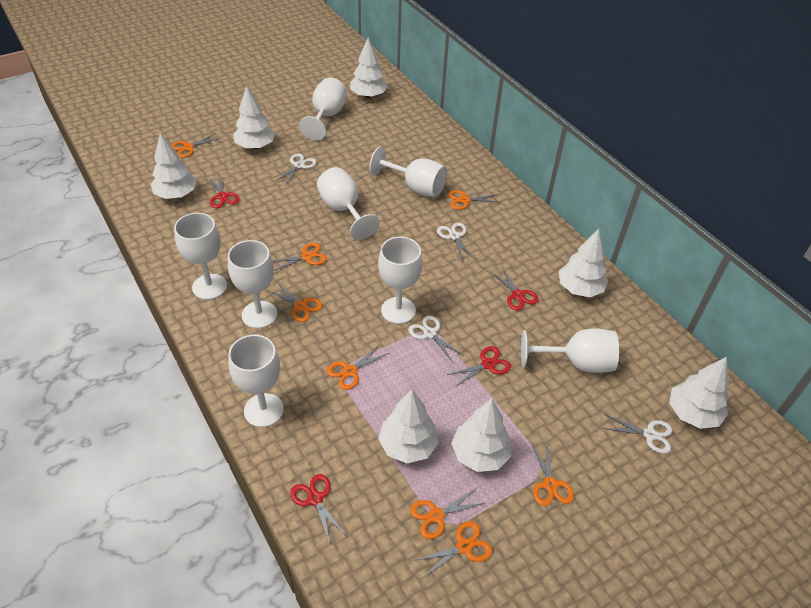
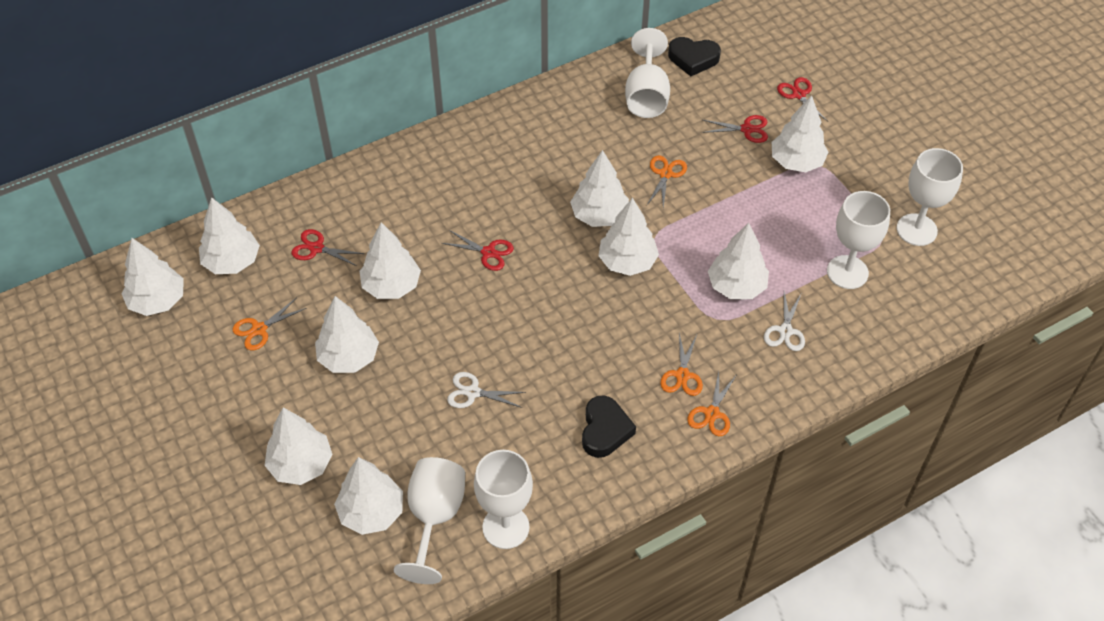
black heart: 0 -> 2
orange scissors: 8 -> 4
white goblet: 8 -> 5
white scissors: 4 -> 2
white tree: 7 -> 10

